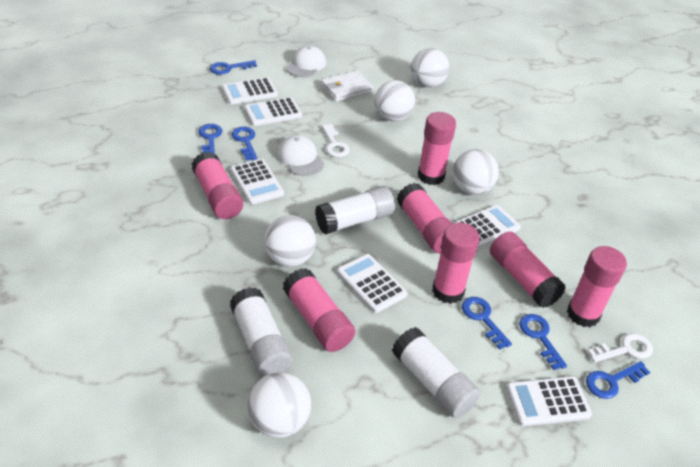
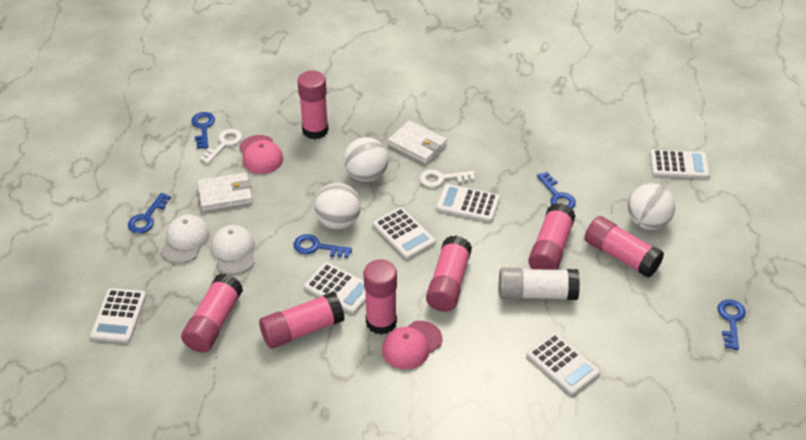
blue key: 6 -> 5
pink cap: 0 -> 2
white ball: 5 -> 3
white glue stick: 3 -> 1
white wallet: 1 -> 2

